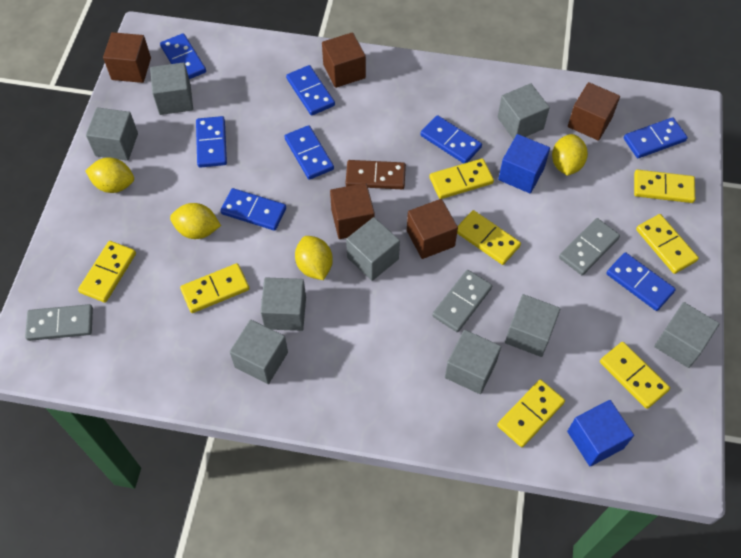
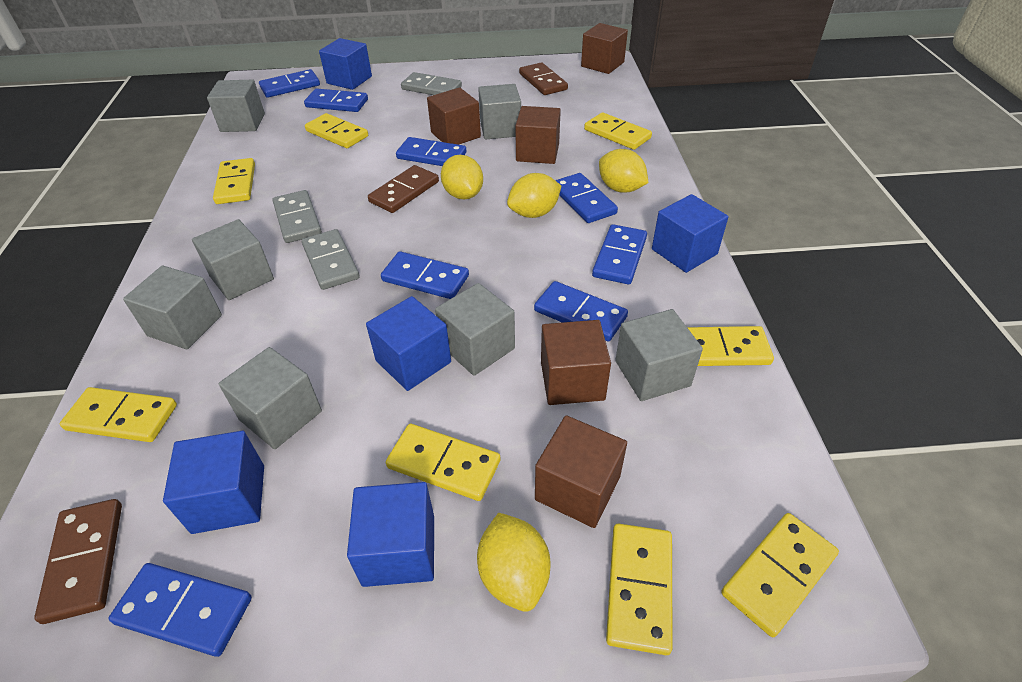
blue cube: 2 -> 5
brown domino: 1 -> 3
grey cube: 9 -> 7

